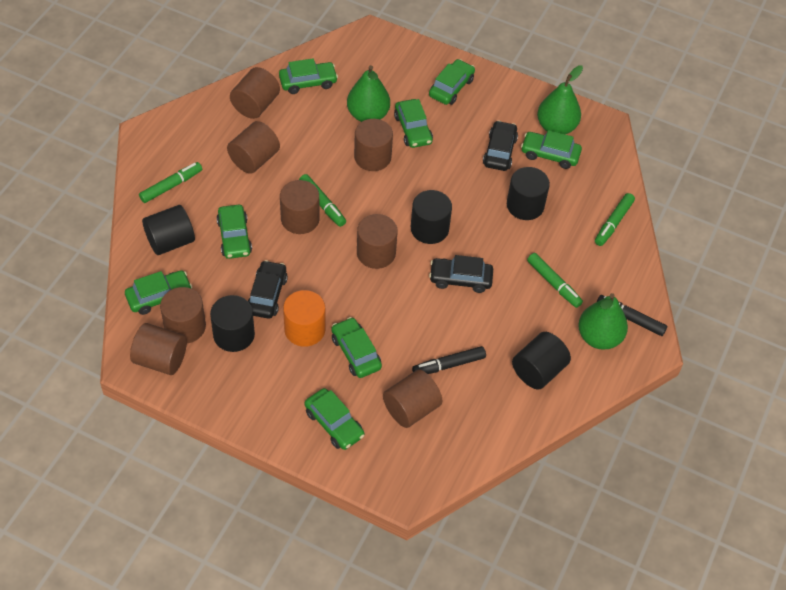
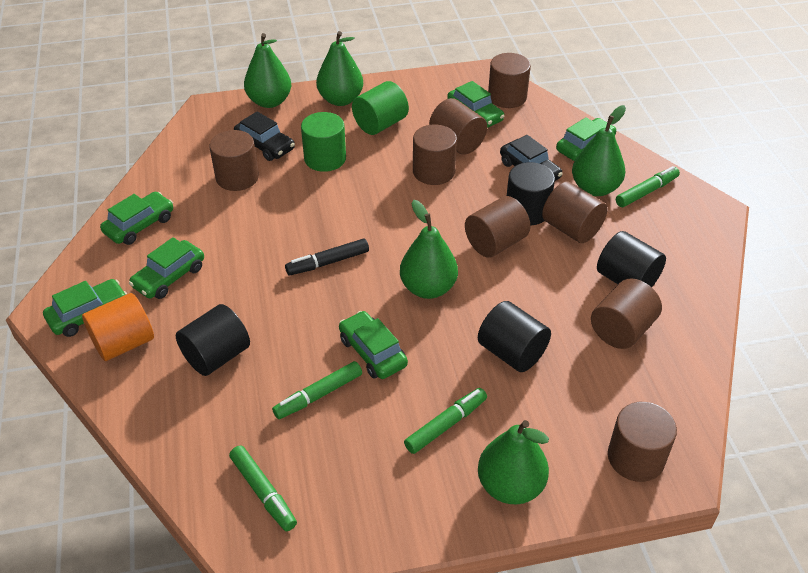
black car: 3 -> 2
black cylinder: 5 -> 4
black marker: 2 -> 1
green car: 8 -> 6
green cylinder: 0 -> 2
green pear: 3 -> 5

